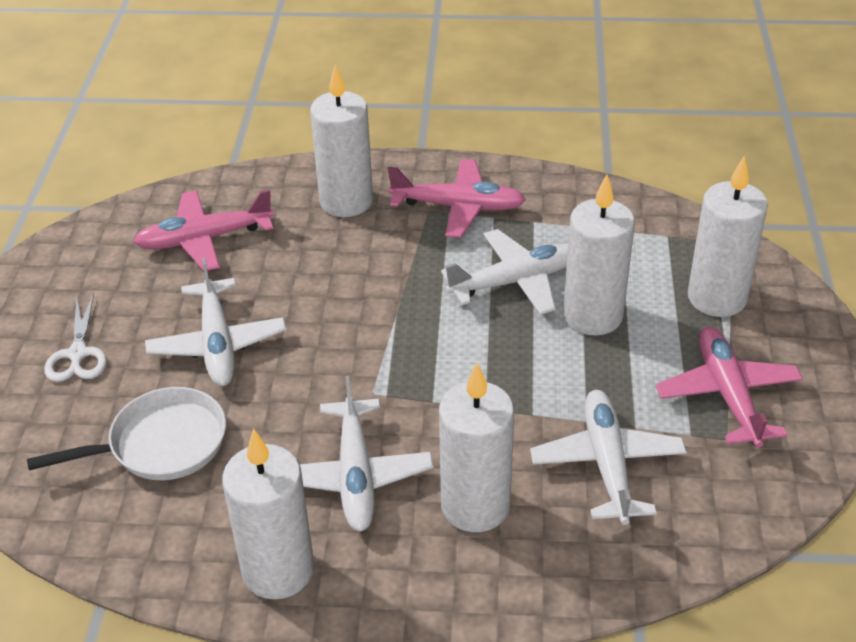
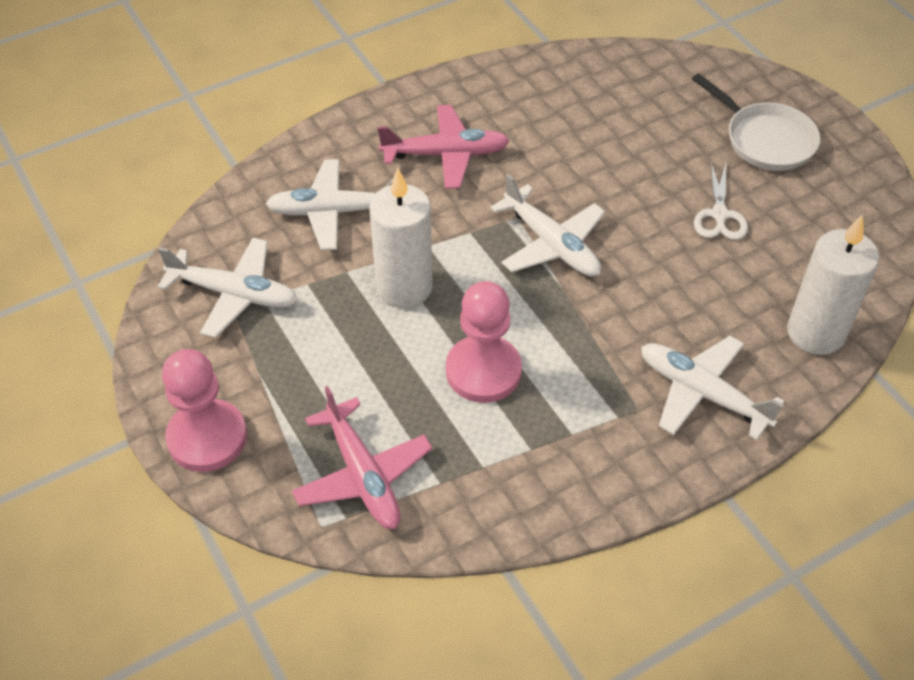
pink pawn: 0 -> 2
pink plane: 3 -> 2
white candle: 5 -> 2

